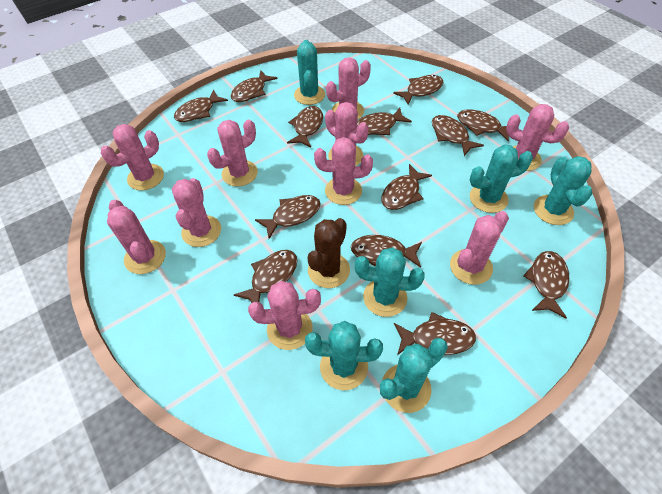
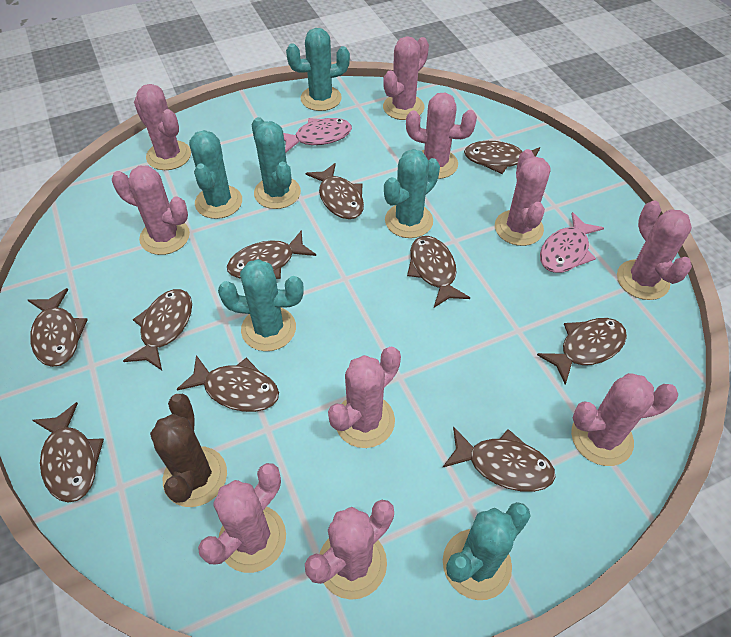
brown fish: 13 -> 10
pink fish: 0 -> 2

